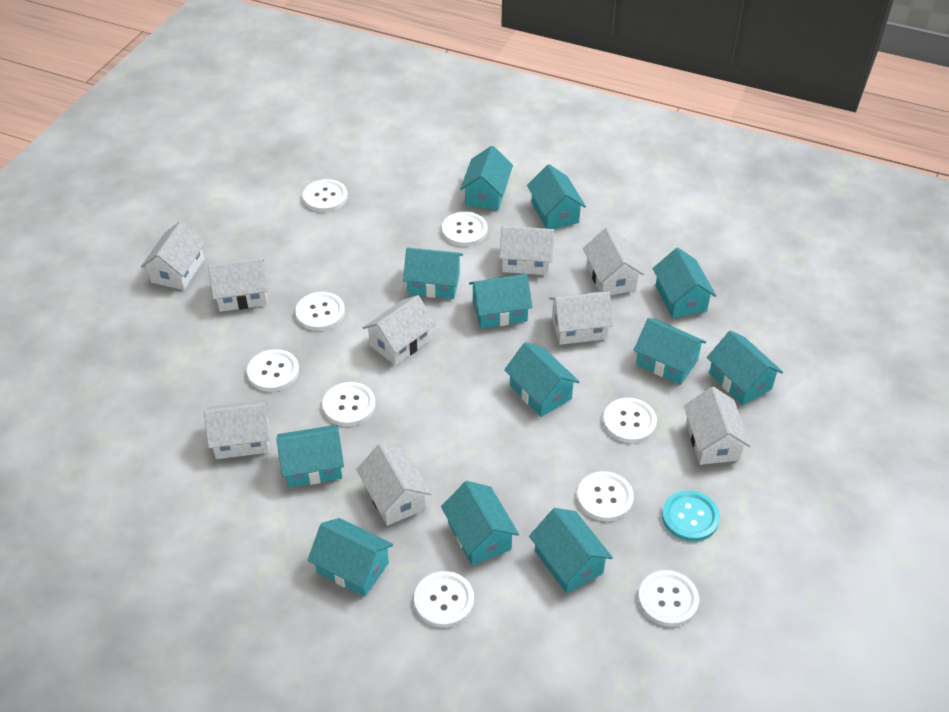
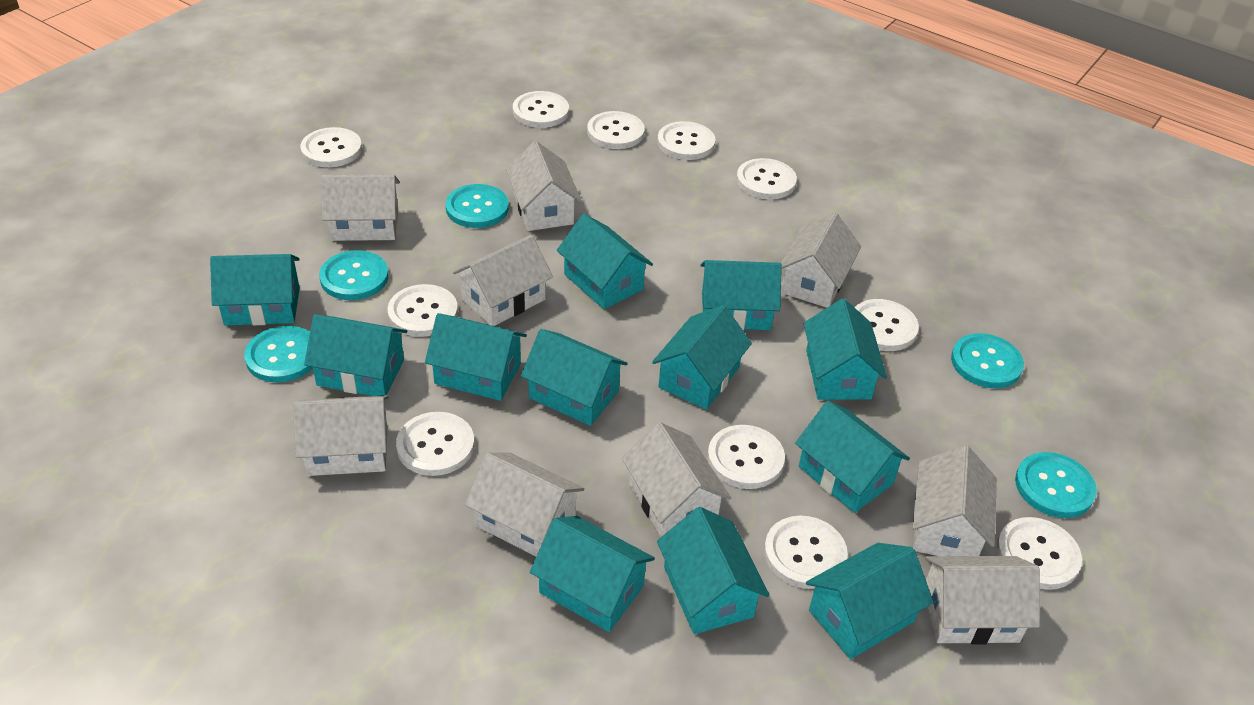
turquoise button: 1 -> 5
white button: 9 -> 11

